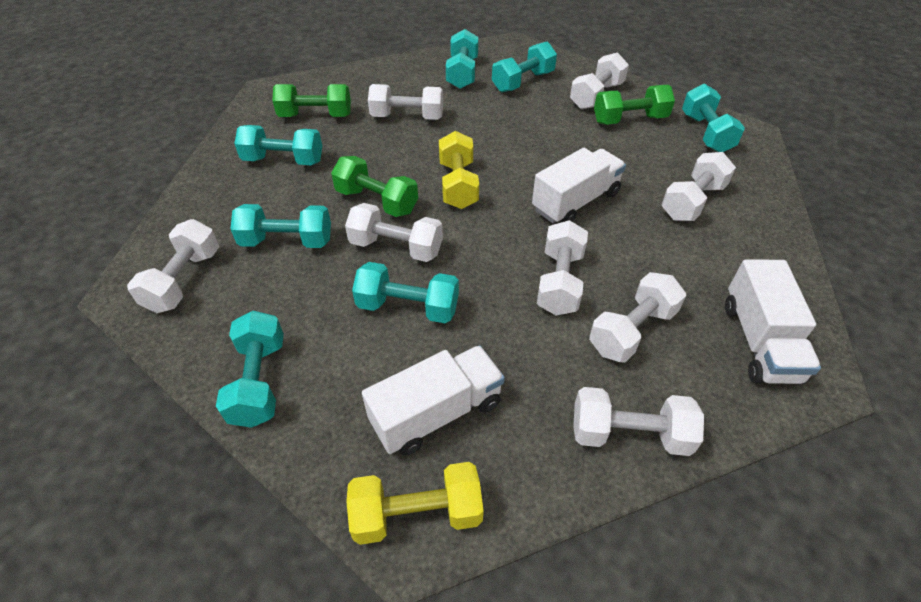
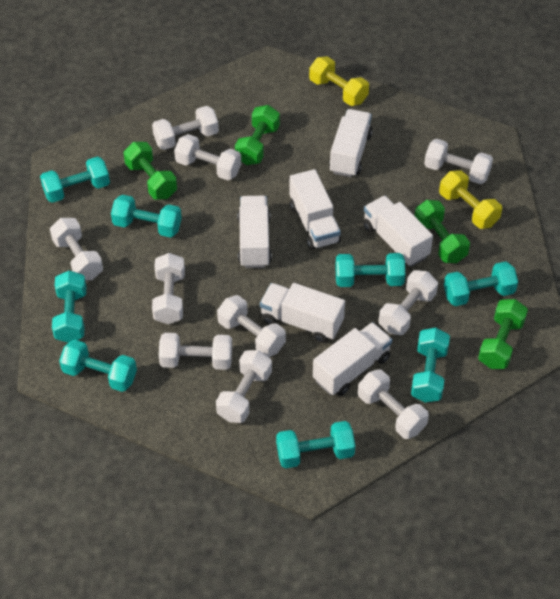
green dumbbell: 3 -> 4
turquoise dumbbell: 7 -> 8
white dumbbell: 8 -> 10
white truck: 3 -> 6

